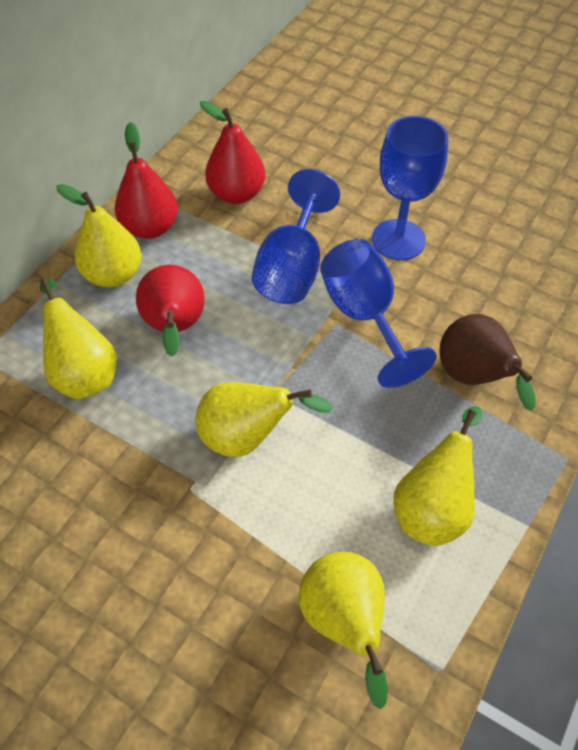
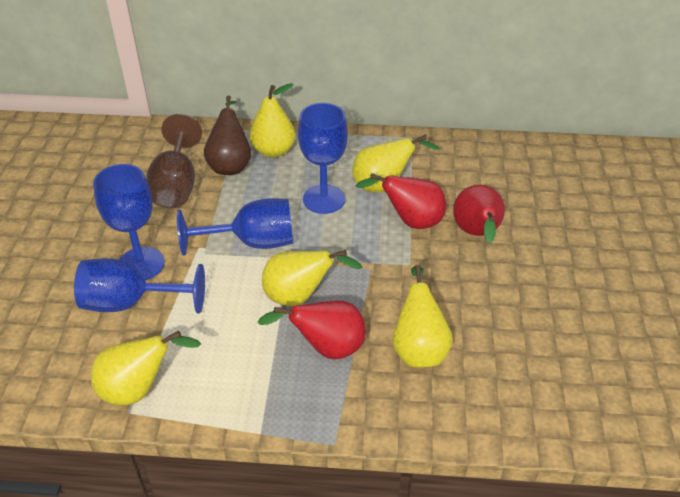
blue goblet: 3 -> 4
brown goblet: 0 -> 1

